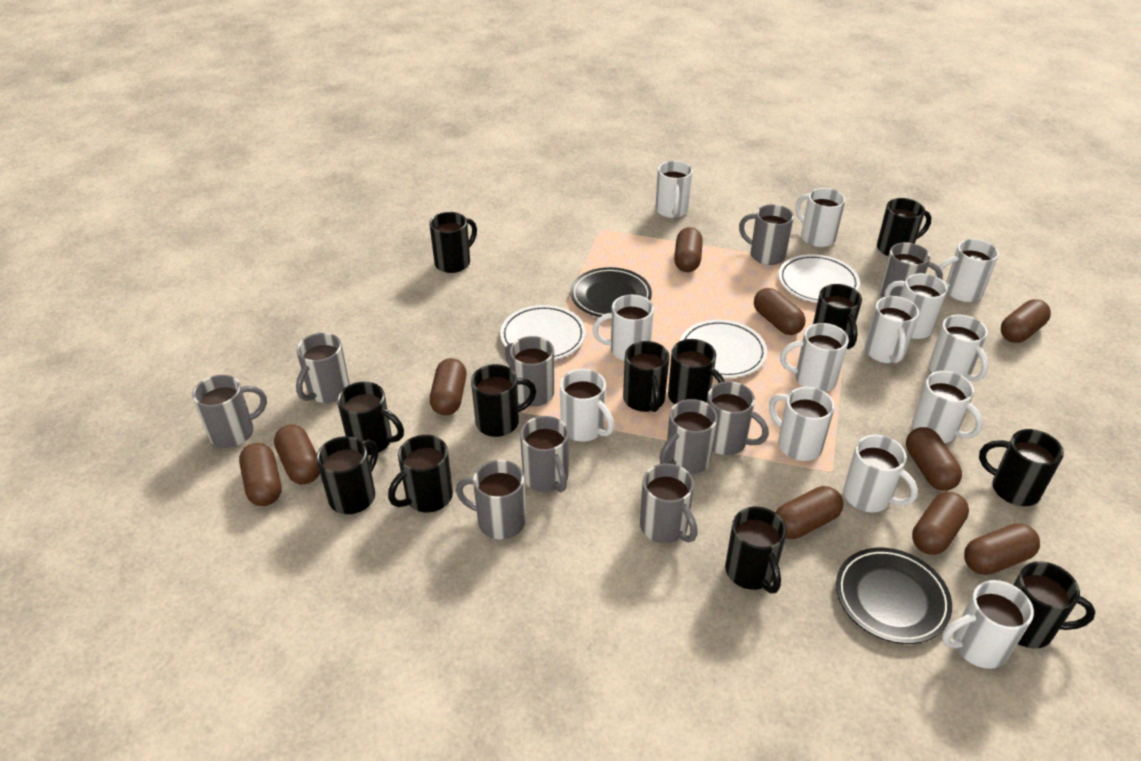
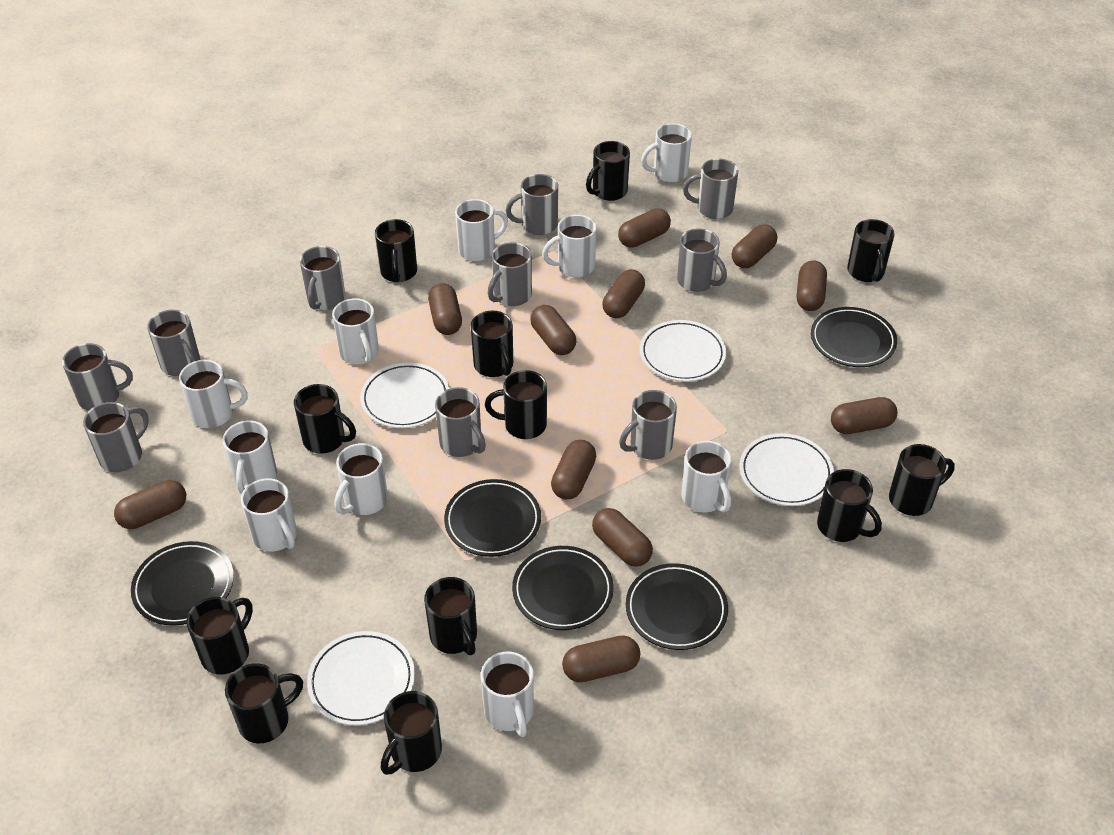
black plate: 2 -> 5
brown capsule: 10 -> 11
white mug: 13 -> 10
white plate: 3 -> 4

